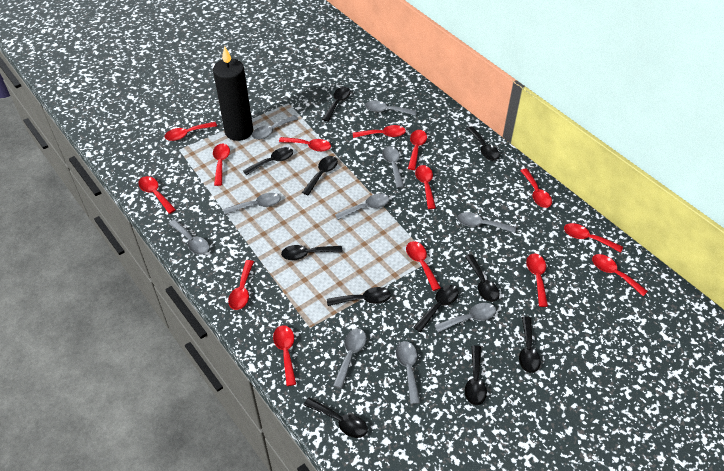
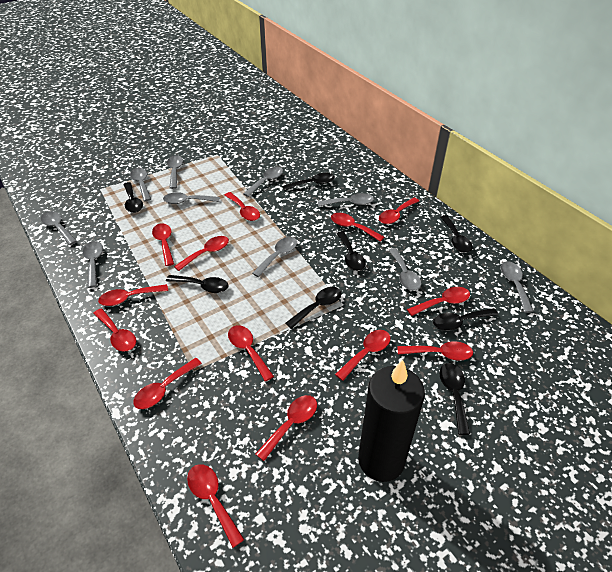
black spoon: 11 -> 8

